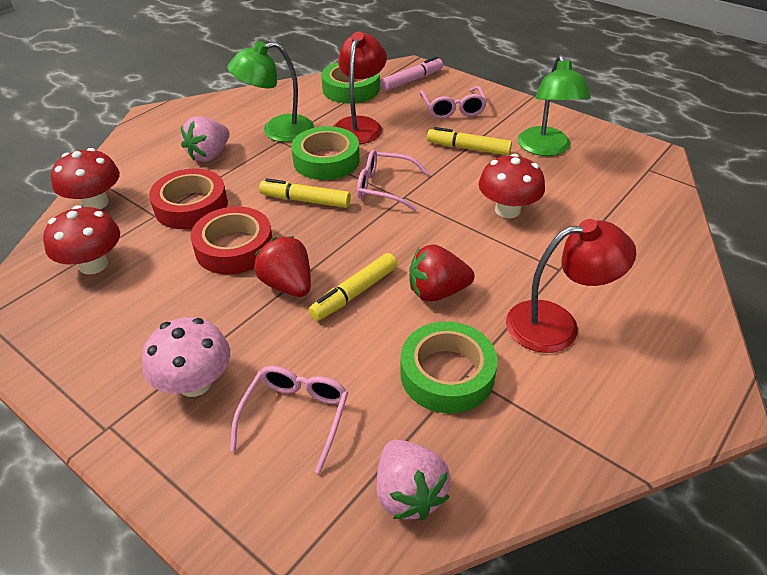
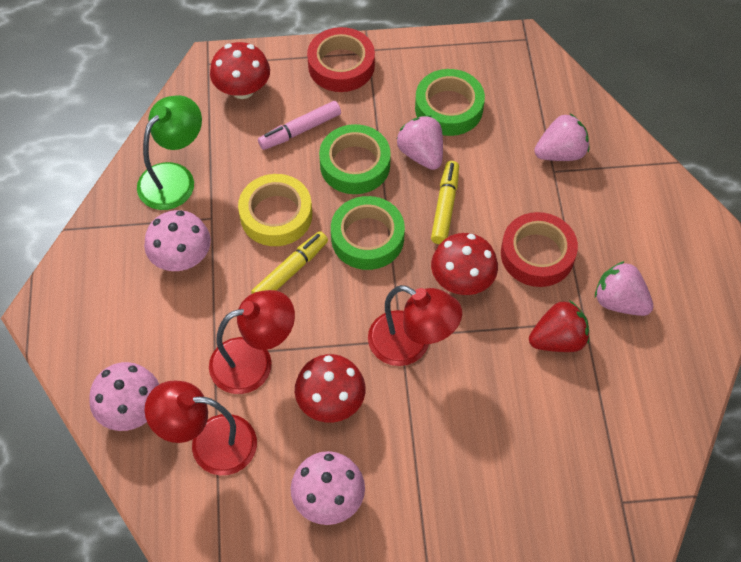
green lamp: 2 -> 1
pink glasses: 3 -> 0
pink mushroom: 1 -> 3
pink strawberry: 2 -> 3
red lamp: 2 -> 3
red strawberry: 2 -> 1
yellow marker: 3 -> 2
yellow tape: 0 -> 1

